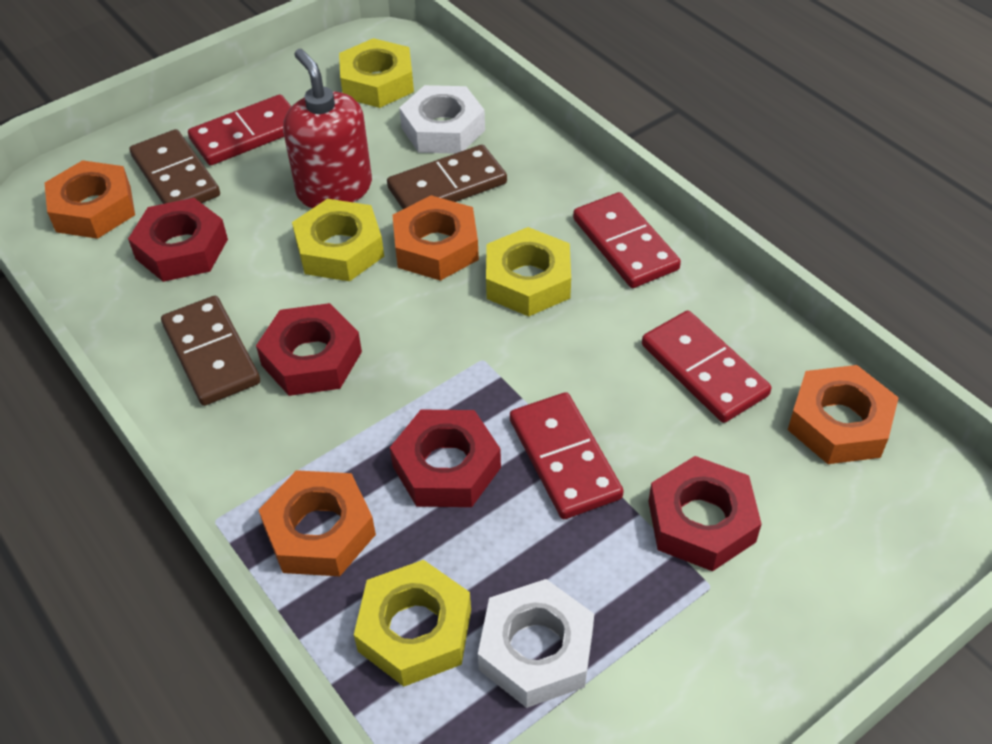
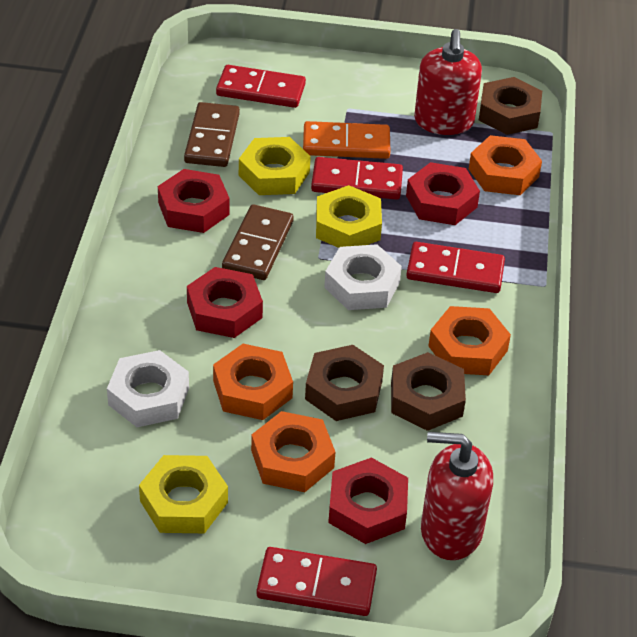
brown domino: 3 -> 2
brown nut: 0 -> 3
orange domino: 0 -> 1
red soap dispenser: 1 -> 2
yellow nut: 4 -> 3

